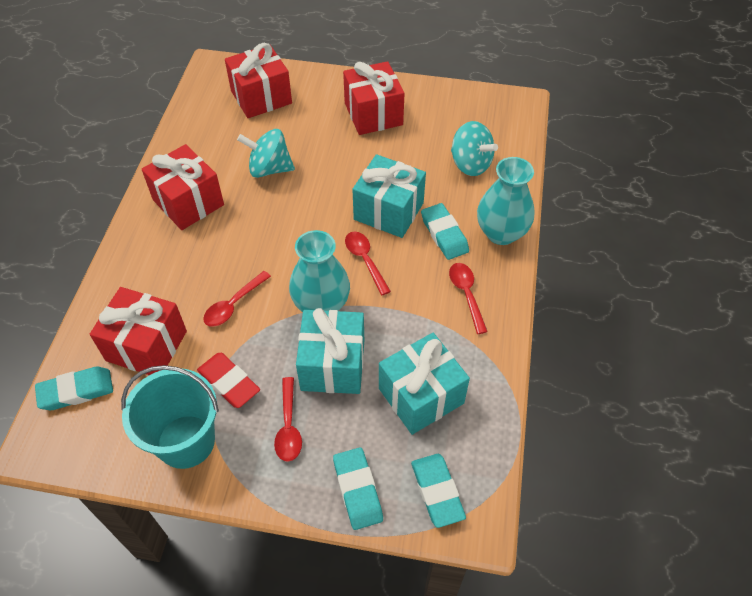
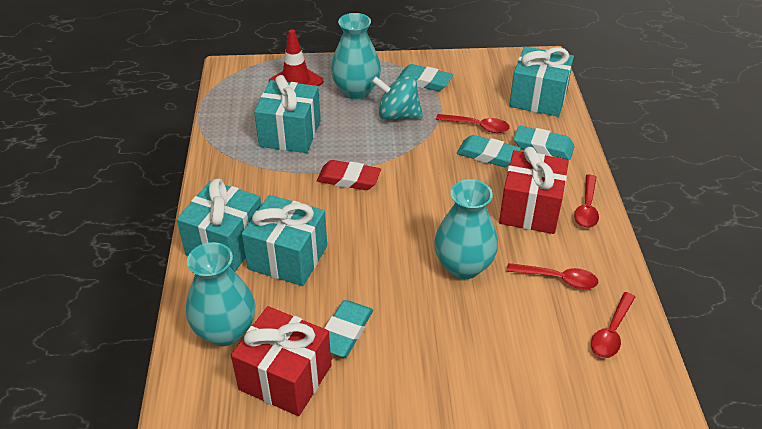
red gift: 4 -> 2
red traffic cone: 0 -> 1
turquoise bucket: 1 -> 0
turquoise gift: 3 -> 4
turquoise spinning top: 2 -> 1
turquoise vase: 2 -> 3

